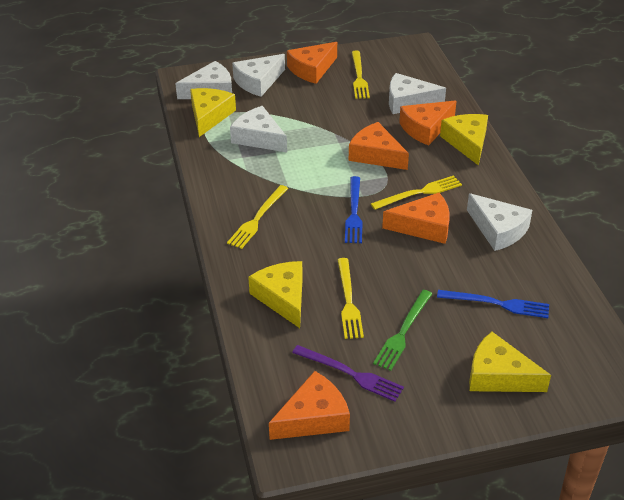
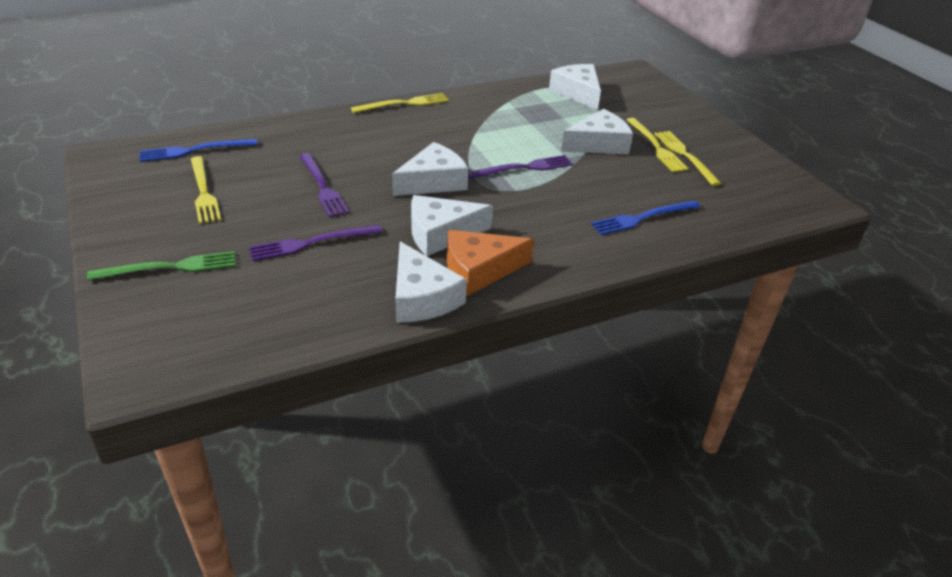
orange cheese: 5 -> 1
purple fork: 1 -> 3
yellow cheese: 4 -> 0

